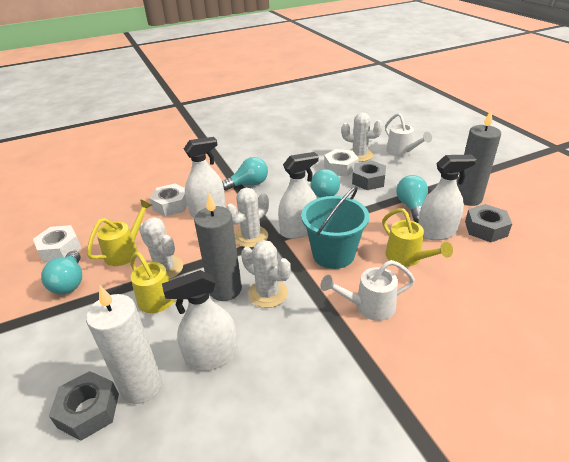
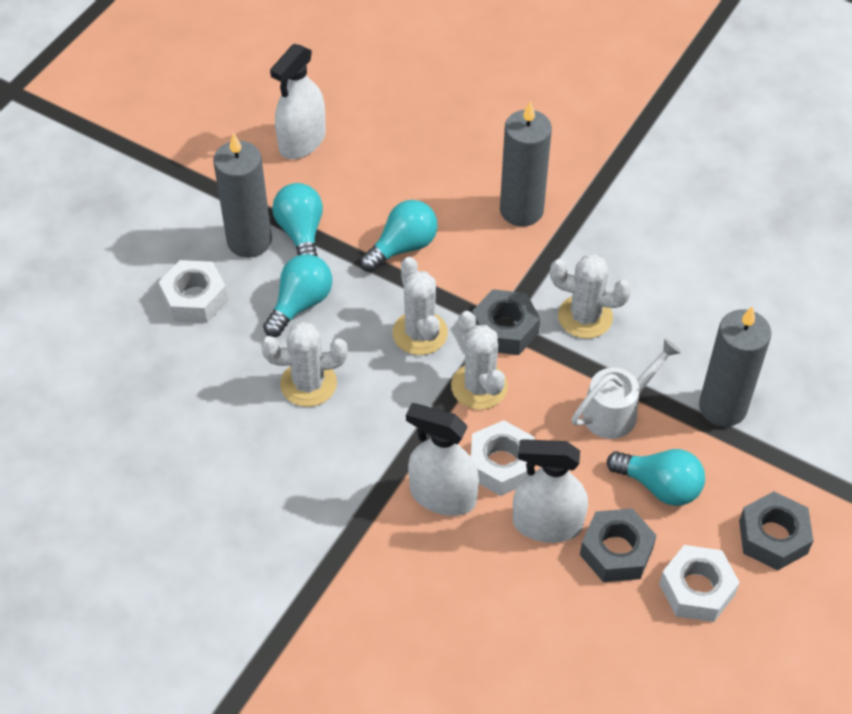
grey candle: 2 -> 3
turquoise bucket: 1 -> 0
white candle: 1 -> 0
white spray bottle: 4 -> 3
white watering can: 2 -> 1
yellow watering can: 3 -> 0

